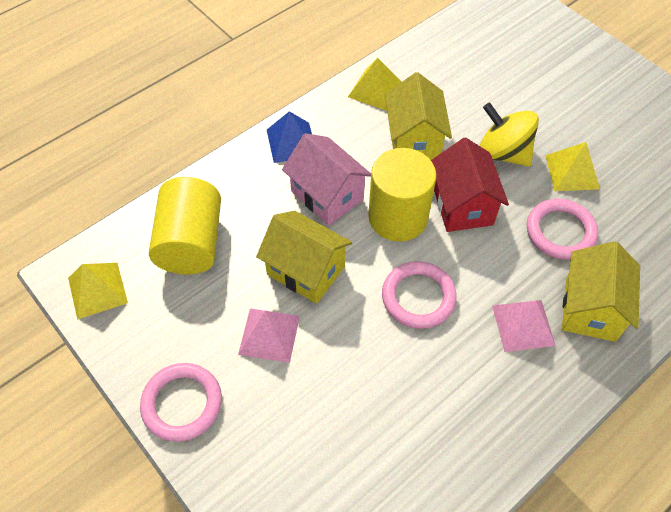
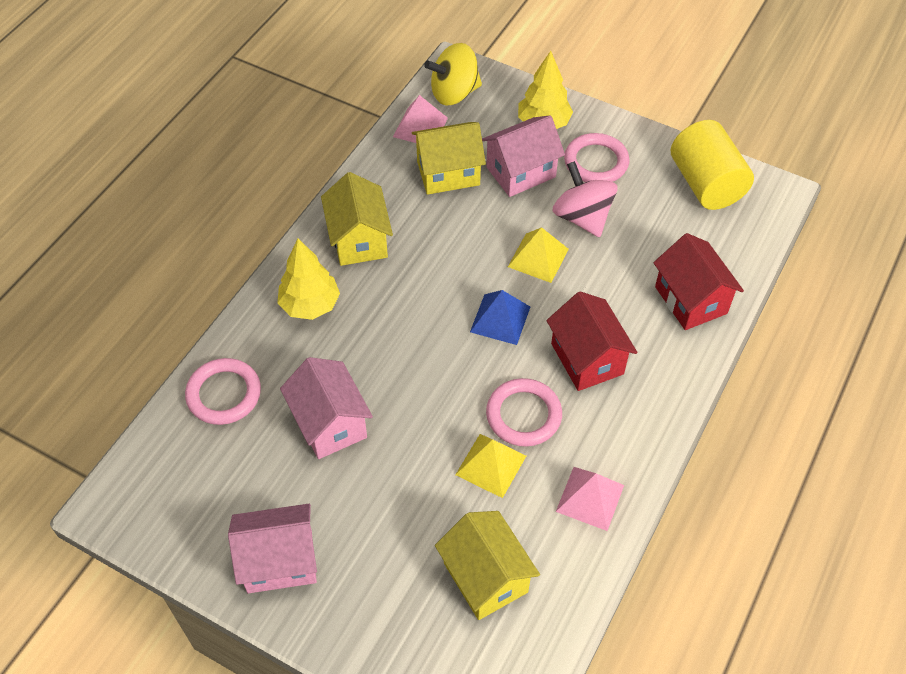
pink house: 1 -> 3
pink spinning top: 0 -> 1
red house: 1 -> 2
yellow cylinder: 2 -> 1
yellow pyramid: 3 -> 2
yellow tree: 0 -> 2

